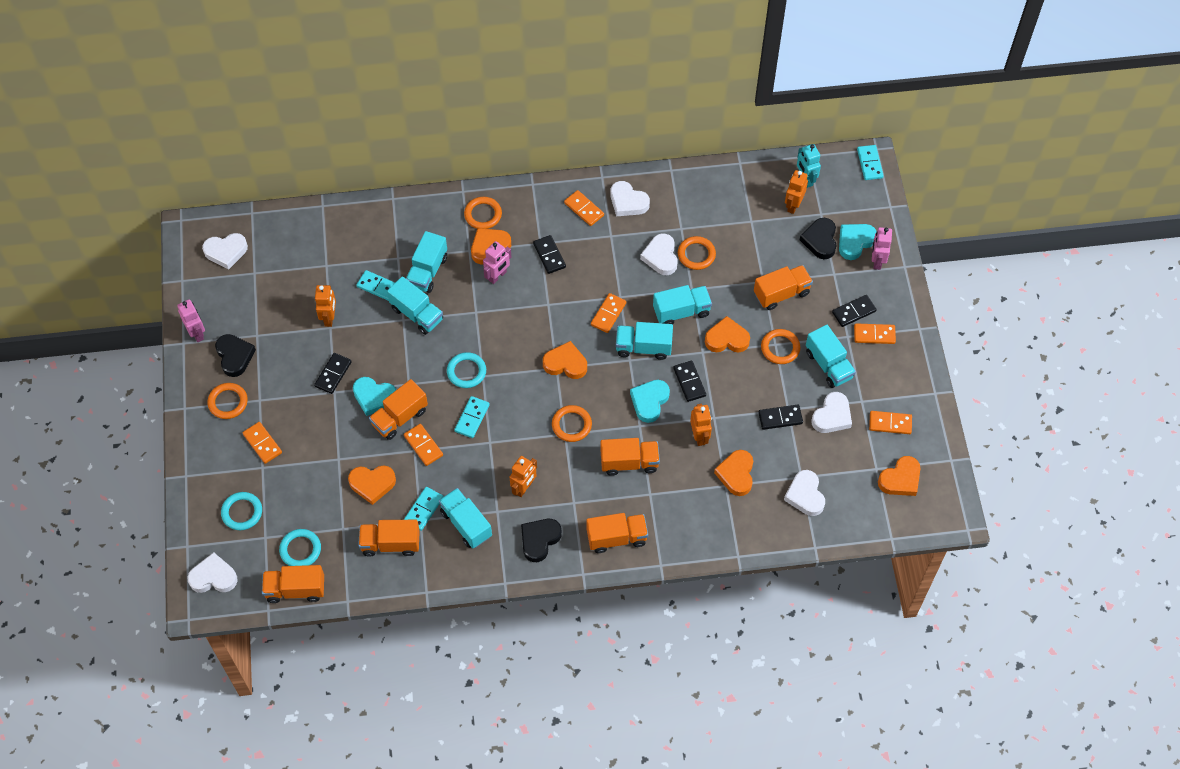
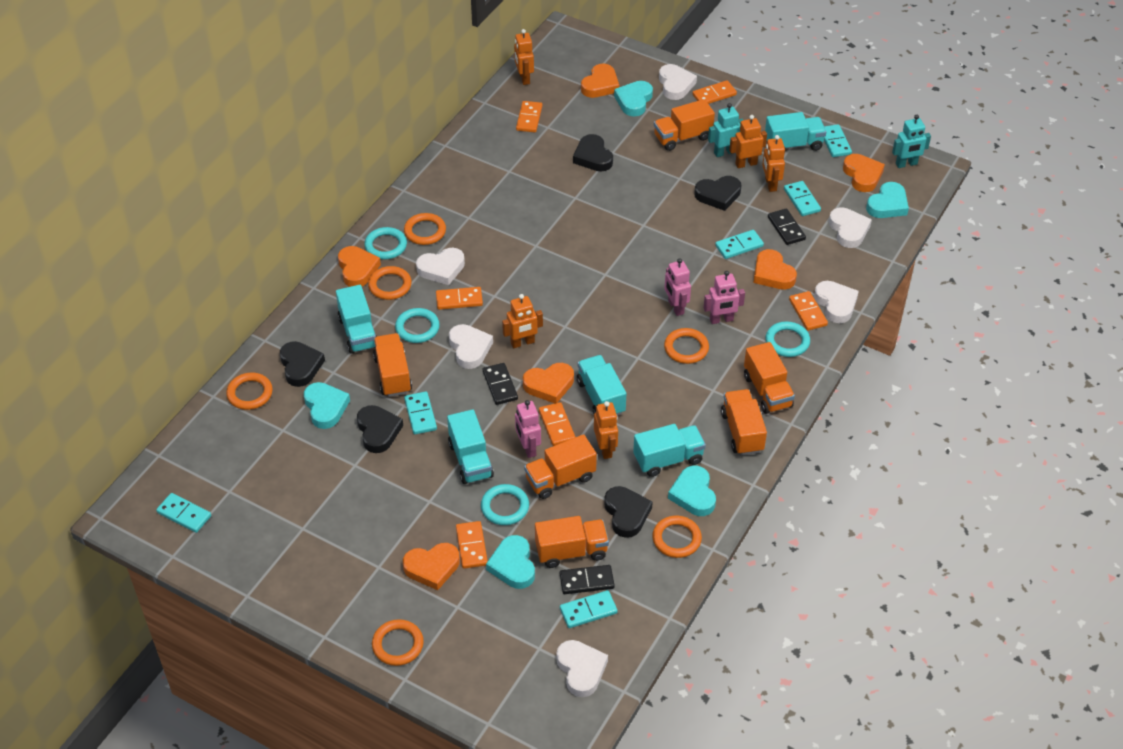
black domino: 5 -> 3
black heart: 3 -> 5
orange ring: 5 -> 6
orange robot: 4 -> 5
turquoise domino: 4 -> 6
turquoise heart: 3 -> 5
turquoise ring: 3 -> 4
turquoise robot: 1 -> 2
turquoise truck: 6 -> 5

